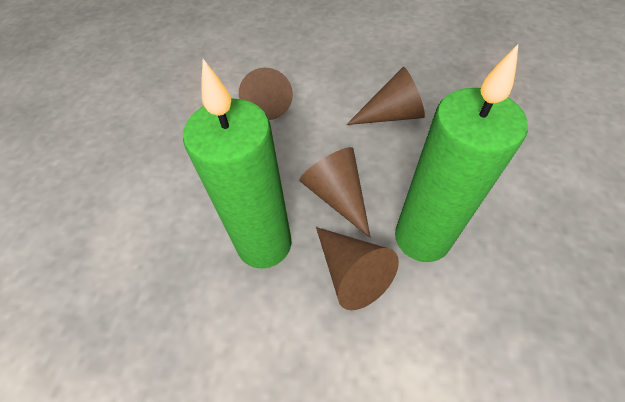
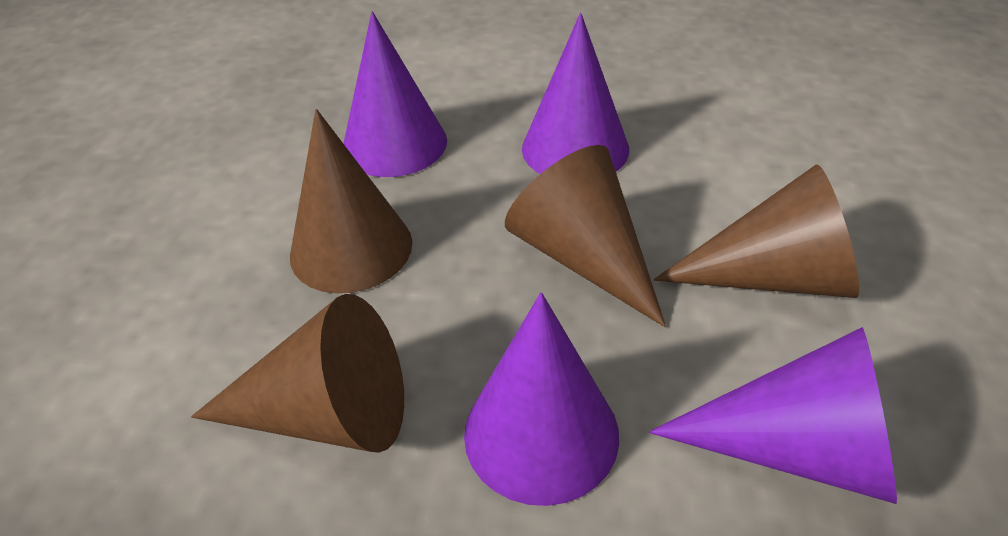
green candle: 2 -> 0
purple cone: 0 -> 4

